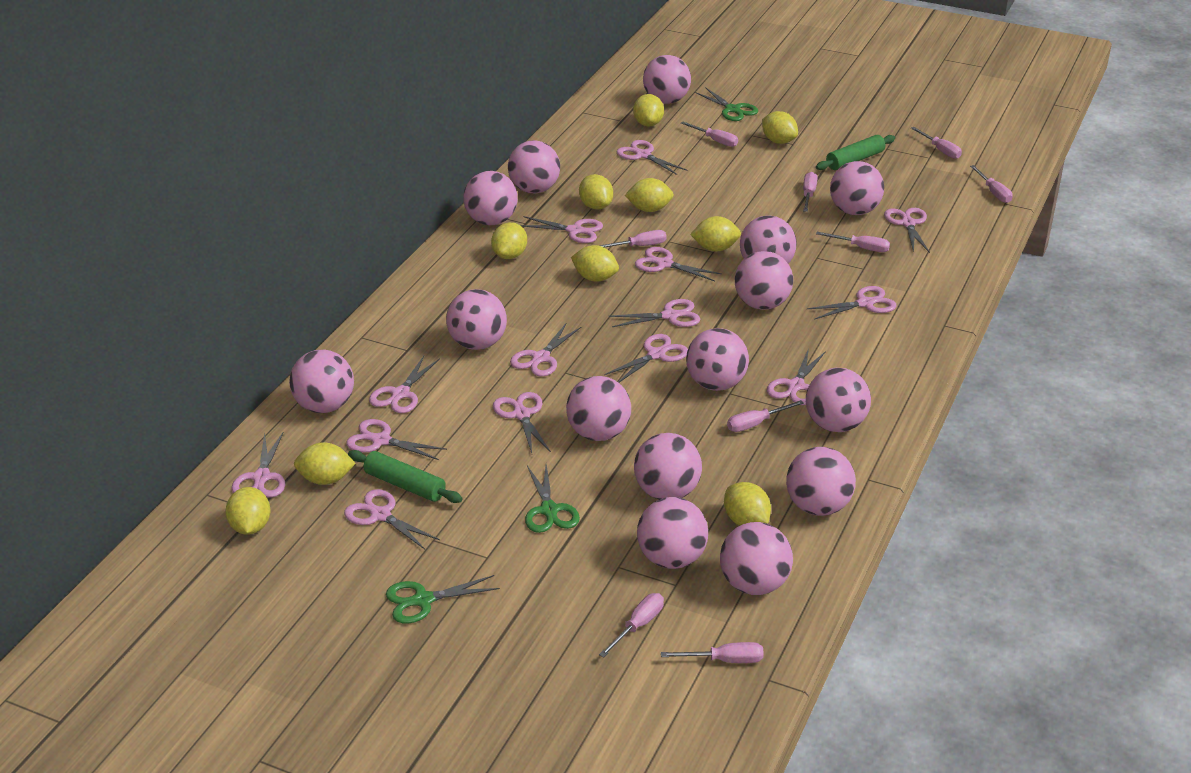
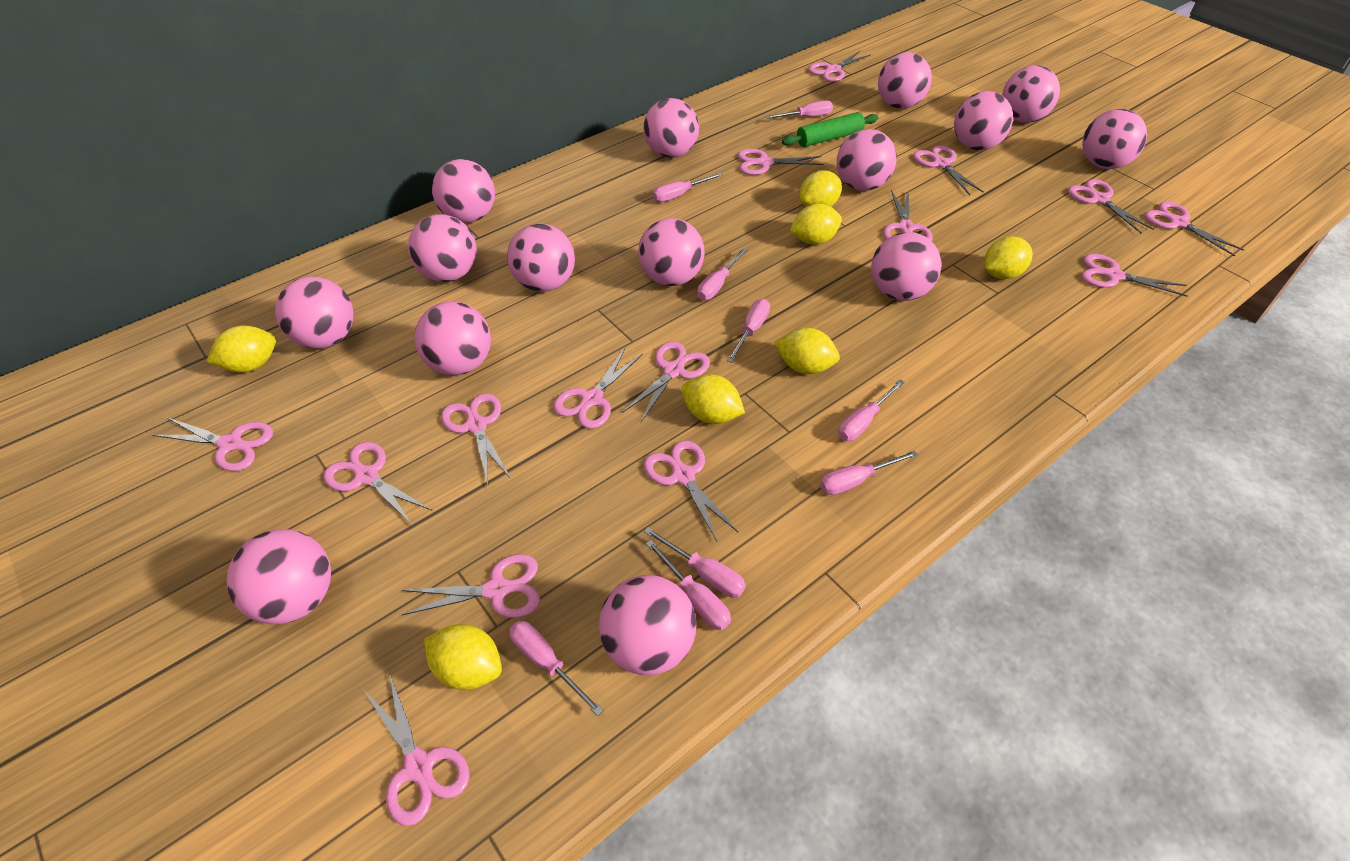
green rolling pin: 2 -> 1
green scissors: 3 -> 0
pink scissors: 14 -> 15
yellow lemon: 10 -> 7

